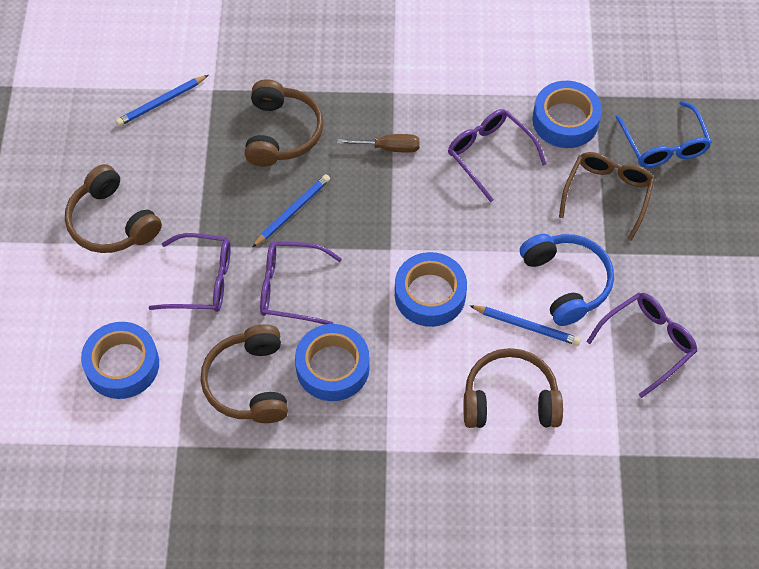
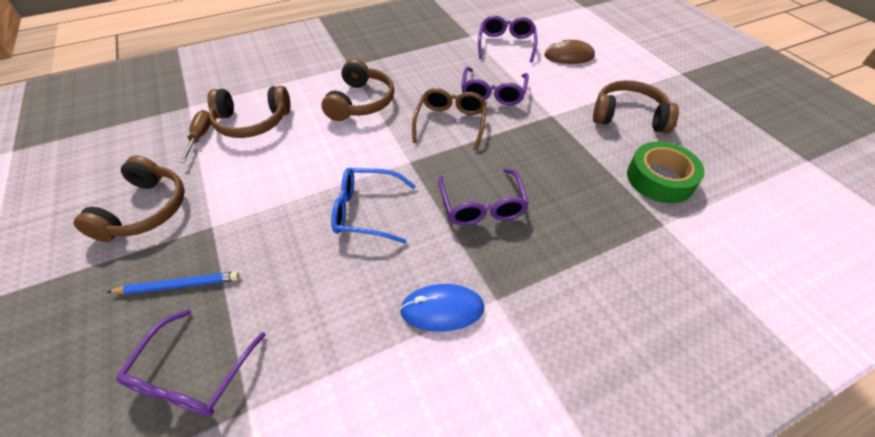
blue headphones: 1 -> 0
blue mouse: 0 -> 1
blue pencil: 3 -> 1
blue tape: 4 -> 0
brown mouse: 0 -> 1
green tape: 0 -> 1

